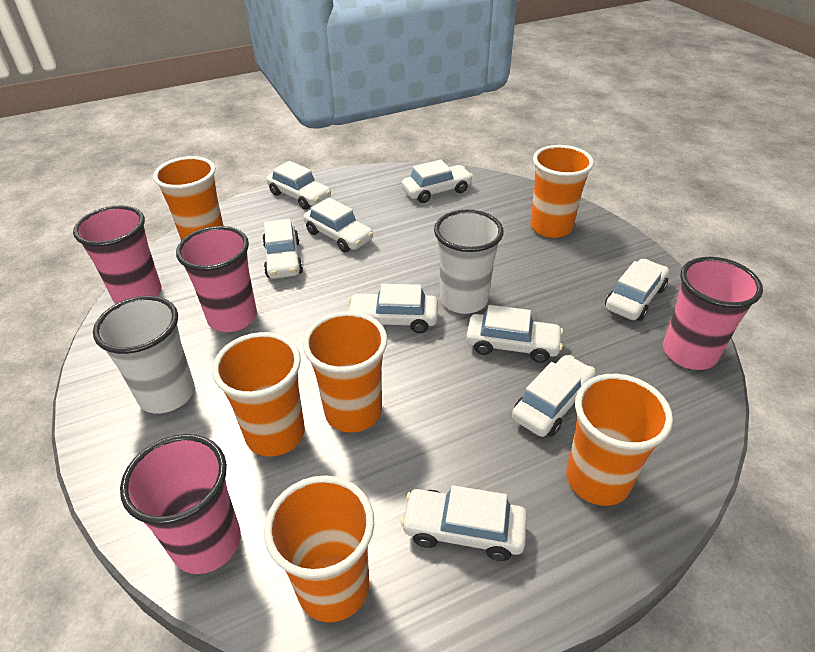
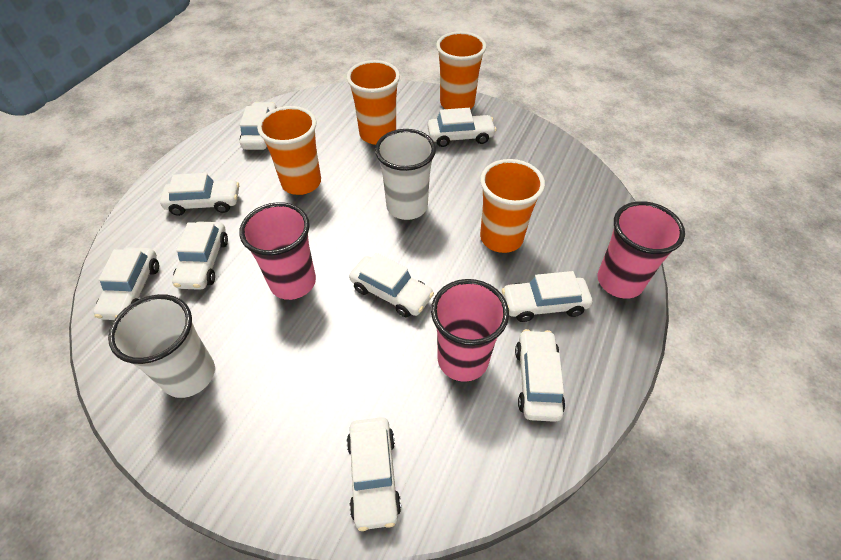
orange cup: 6 -> 4
pink cup: 4 -> 3

